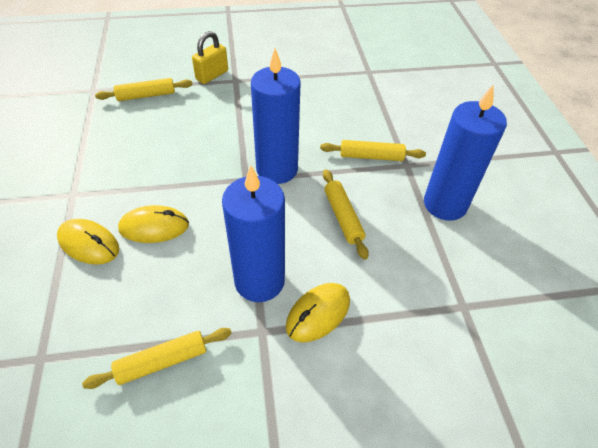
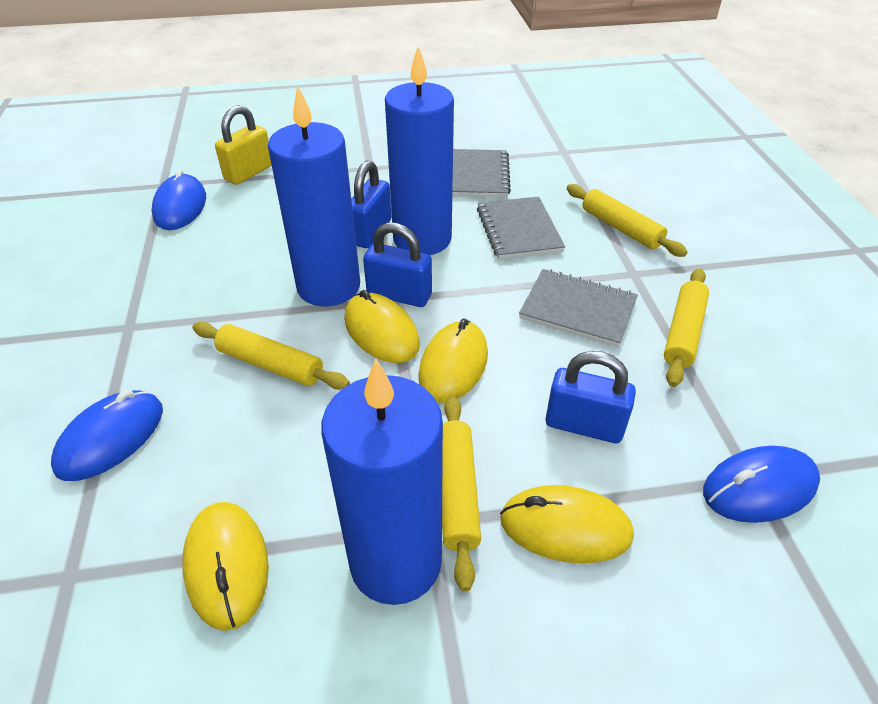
blue mouse: 0 -> 3
blue padlock: 0 -> 3
grey notebook: 0 -> 3
yellow mouse: 3 -> 4

